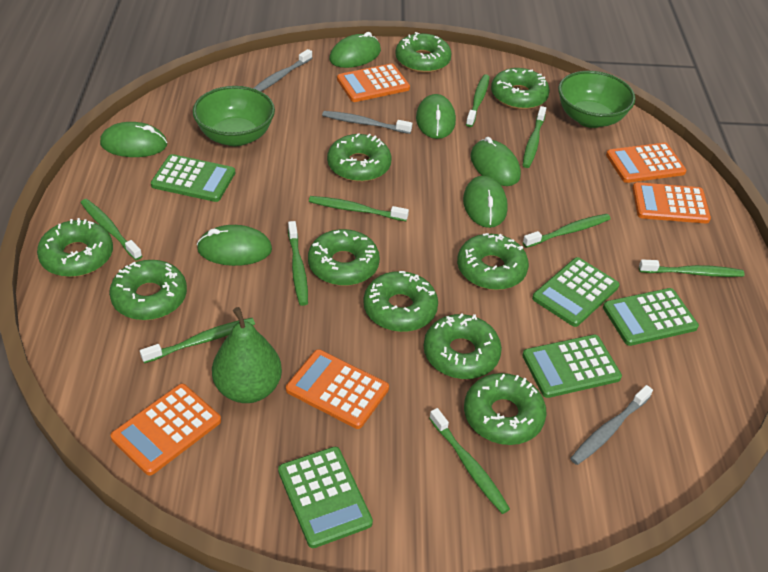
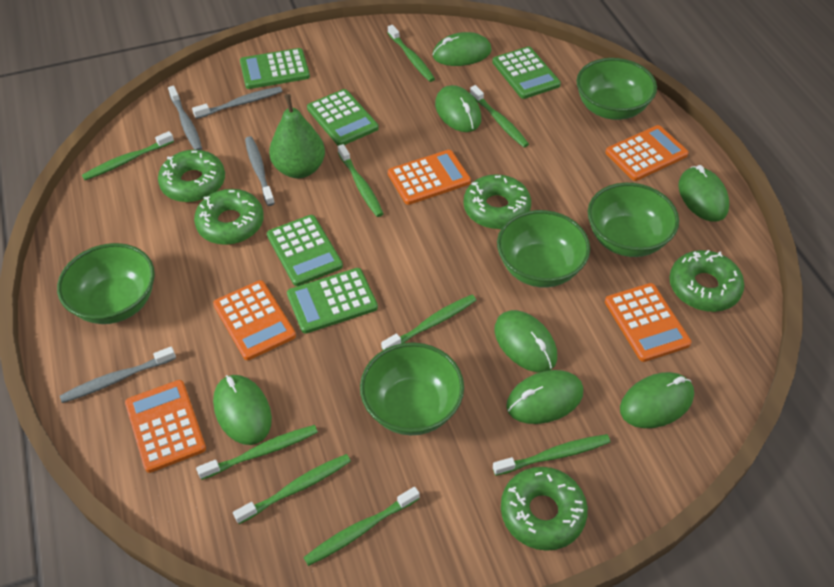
green bowl: 2 -> 5
green donut: 10 -> 5
green mouse: 6 -> 7
grey toothbrush: 3 -> 4

